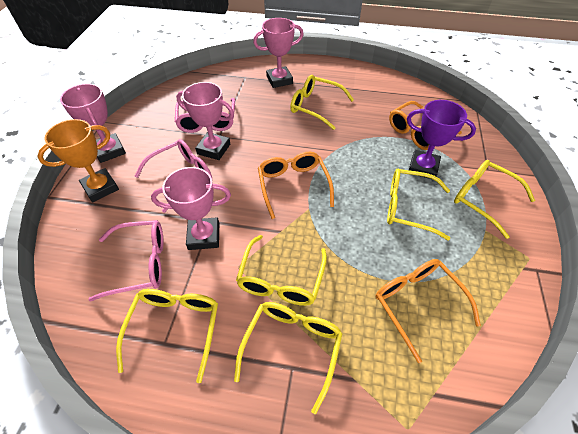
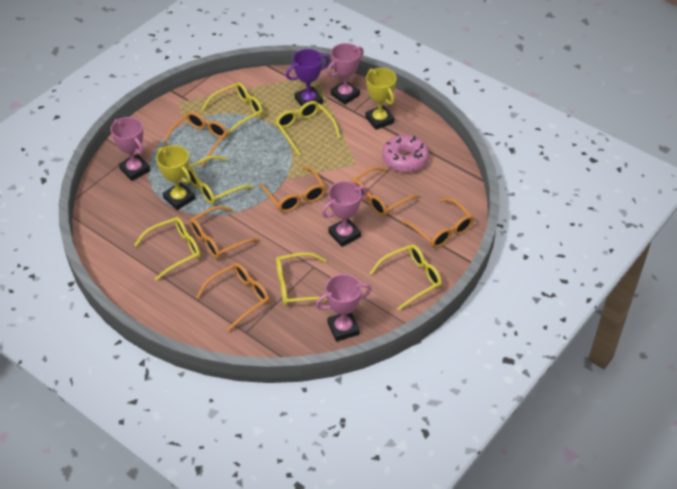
orange glasses: 3 -> 6
orange trophy: 1 -> 0
pink donut: 0 -> 1
pink glasses: 3 -> 0
yellow trophy: 0 -> 2

